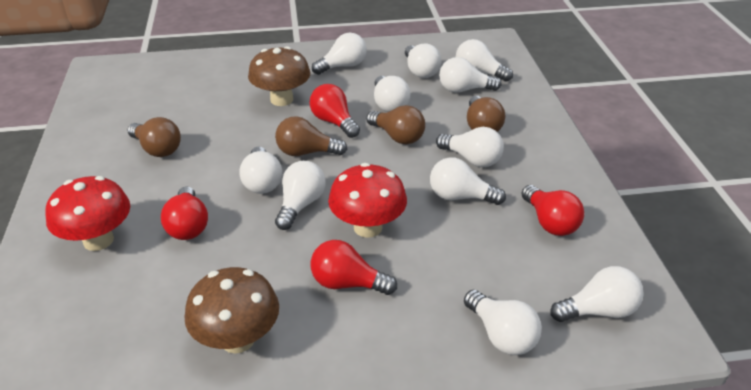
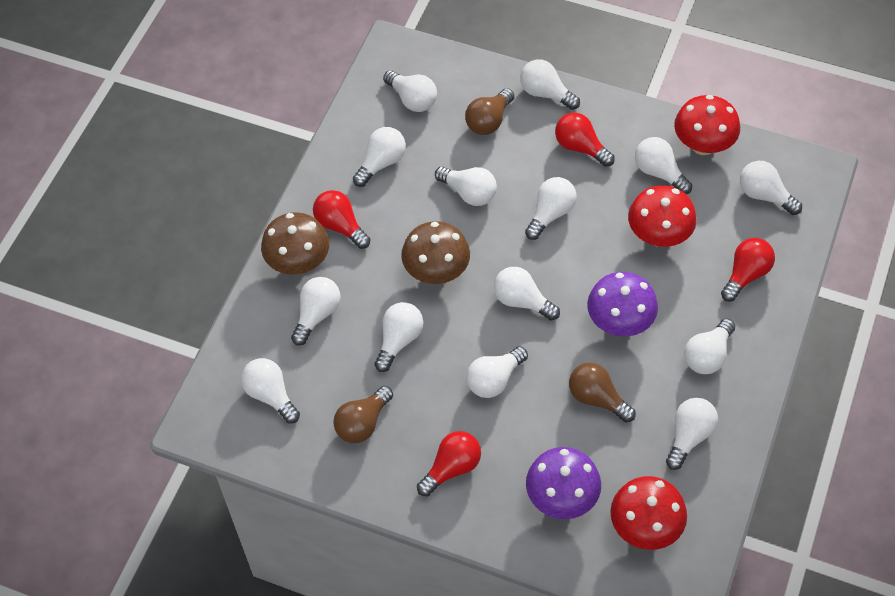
brown light bulb: 4 -> 3
purple mushroom: 0 -> 2
red mushroom: 2 -> 3
white light bulb: 11 -> 14

